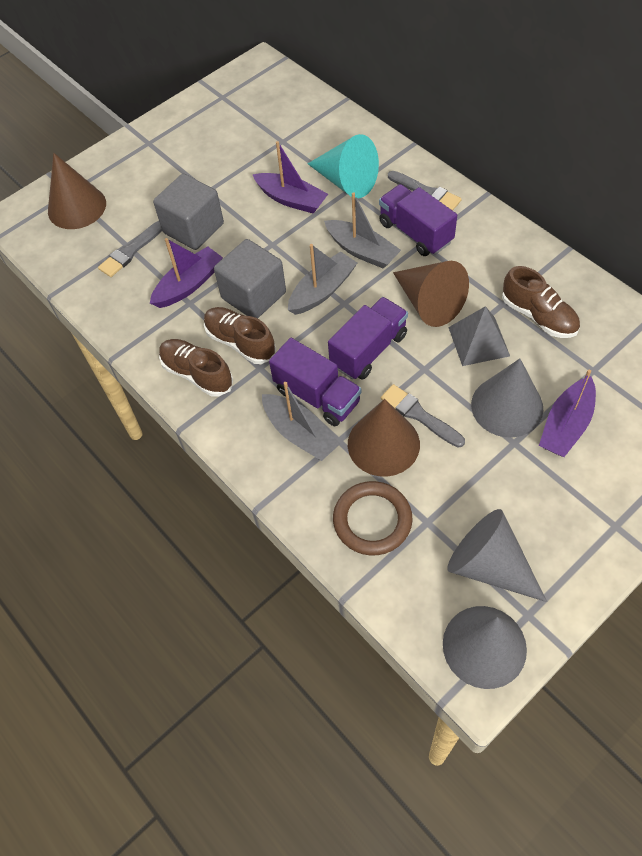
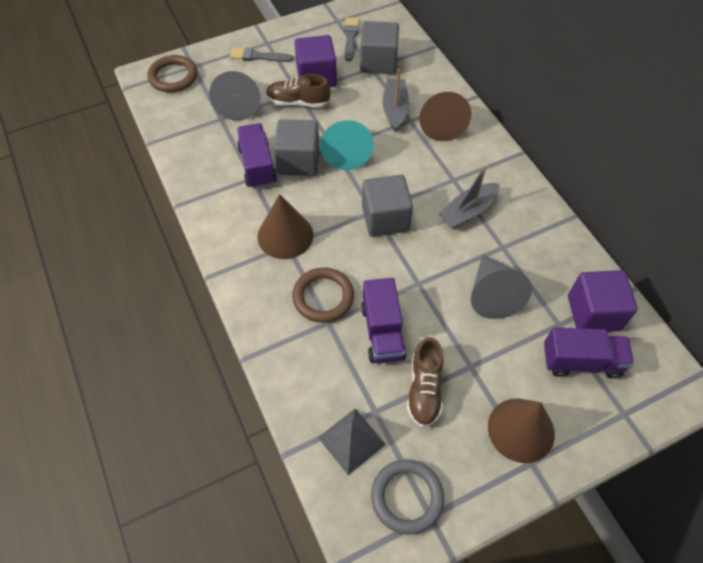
brown ring: 1 -> 2
brown shoe: 3 -> 2
grey boat: 3 -> 2
grey brush: 3 -> 2
grey cone: 3 -> 2
grey cube: 2 -> 3
grey ring: 0 -> 1
purple boat: 3 -> 0
purple cube: 0 -> 2

